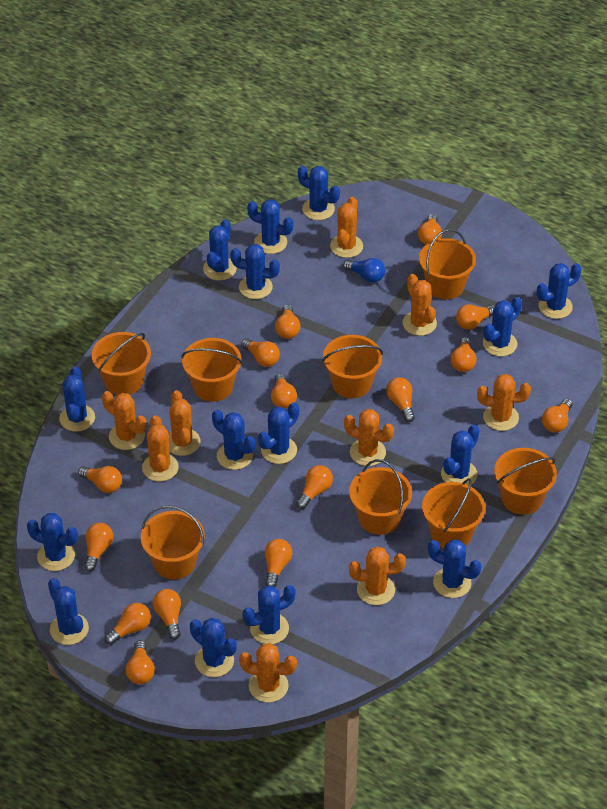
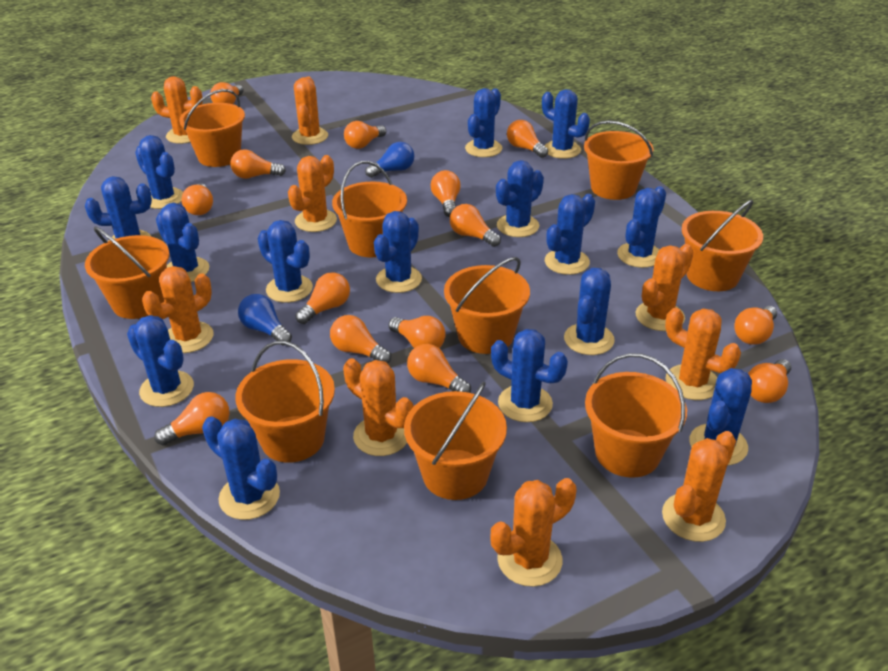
blue light bulb: 1 -> 2
orange bucket: 8 -> 9
orange light bulb: 15 -> 14

